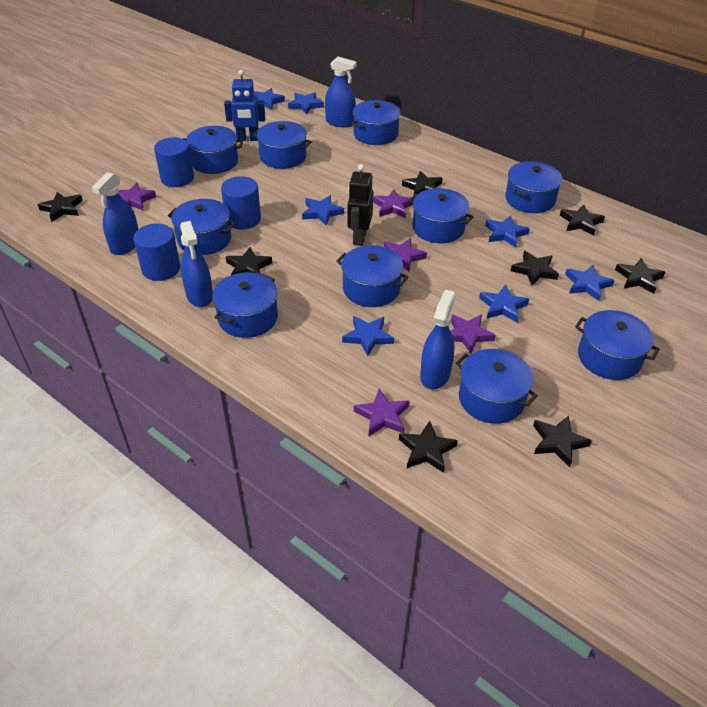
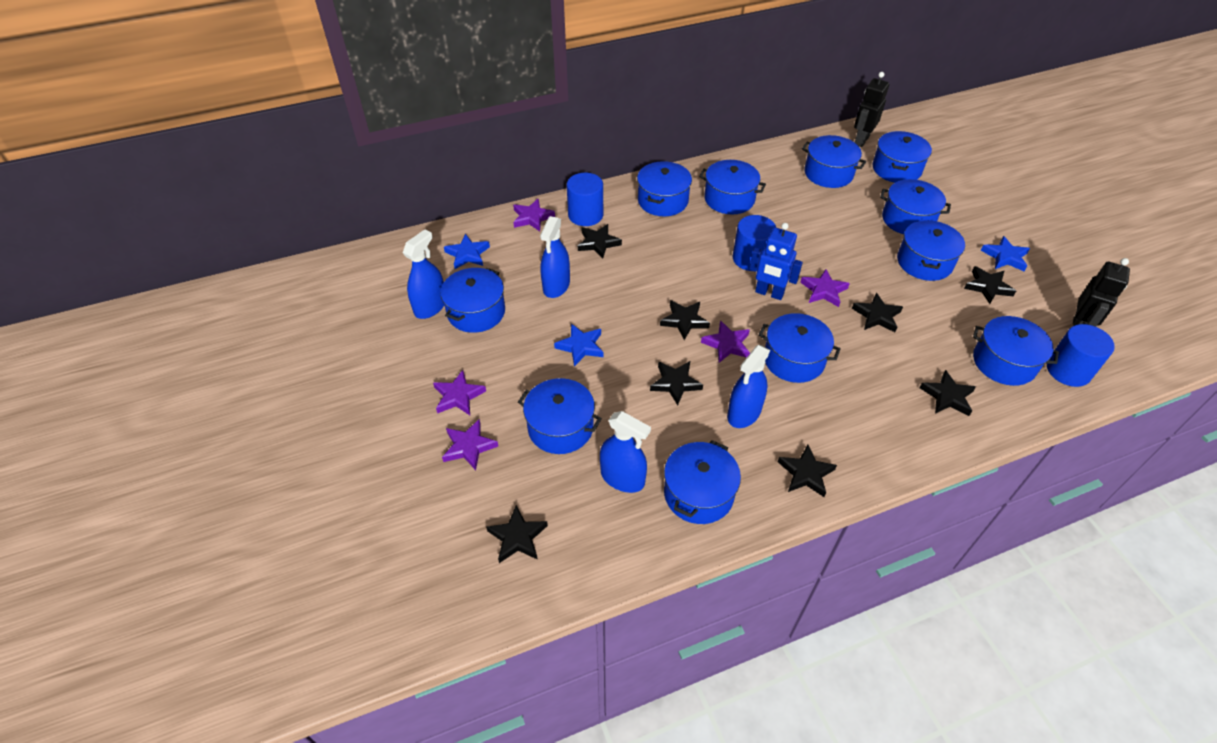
black robot: 1 -> 2
blue pot: 10 -> 11
blue star: 7 -> 3

